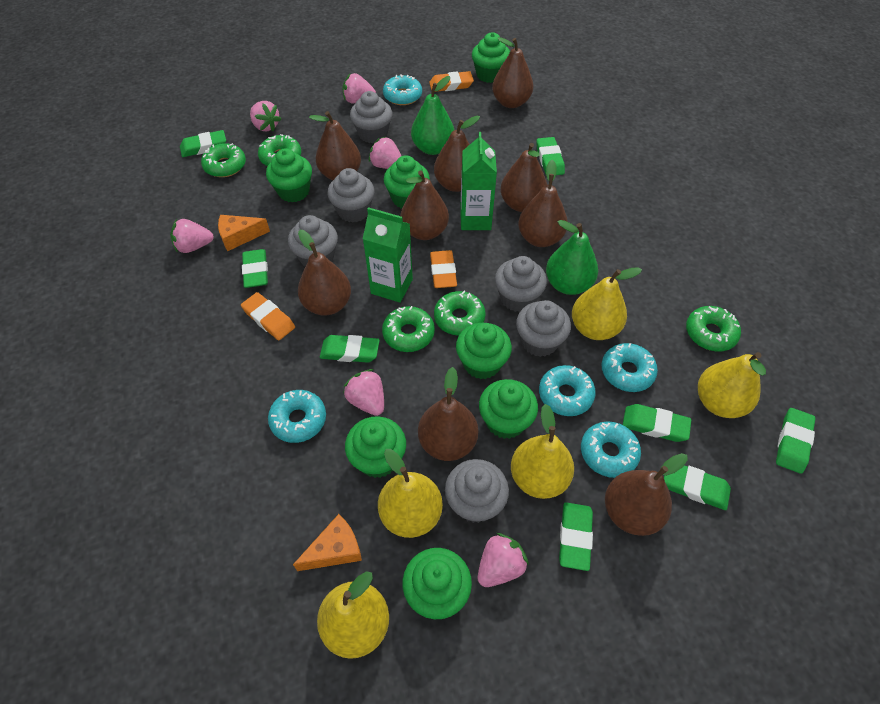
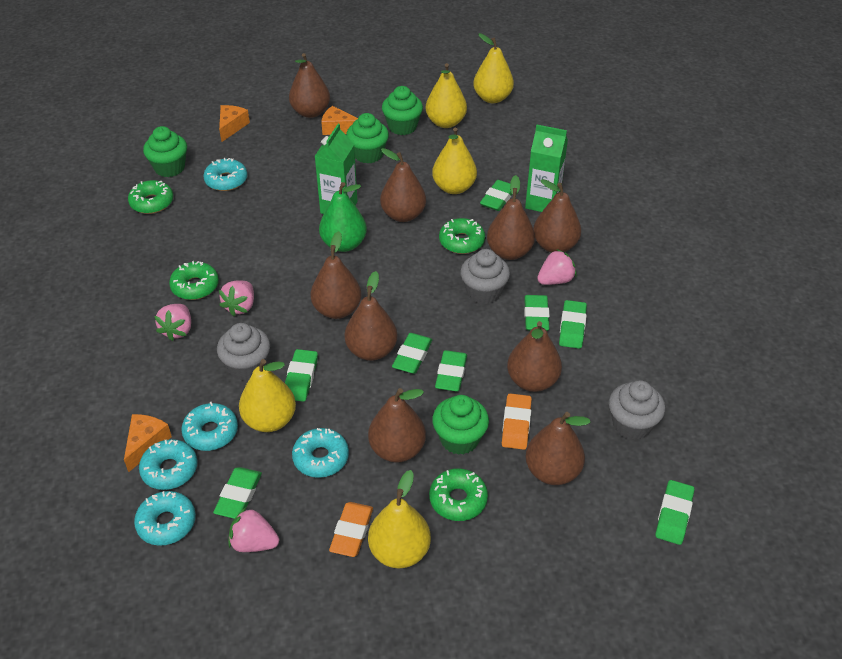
green cupcake: 7 -> 4
green donut: 5 -> 4
green pear: 2 -> 1
grey cupcake: 6 -> 3
orange cheese: 2 -> 3
orange eraser: 3 -> 2
pink strawberry: 6 -> 4

